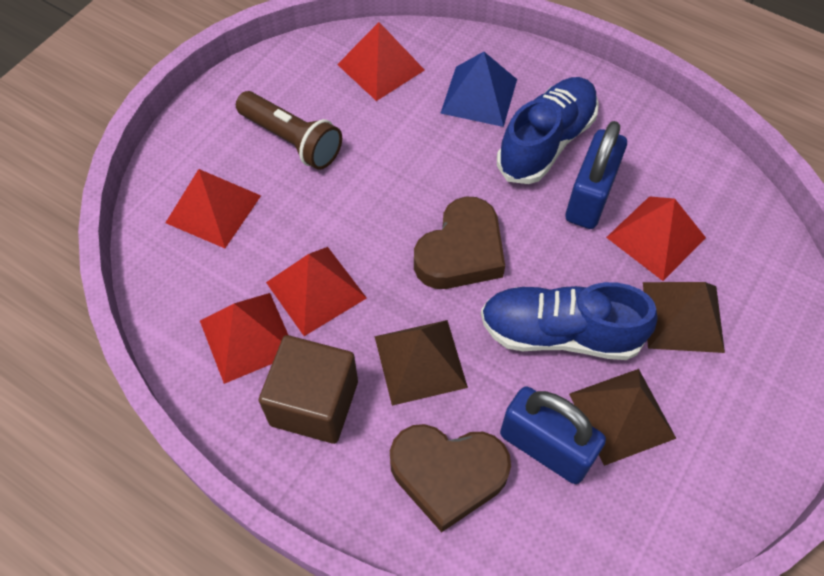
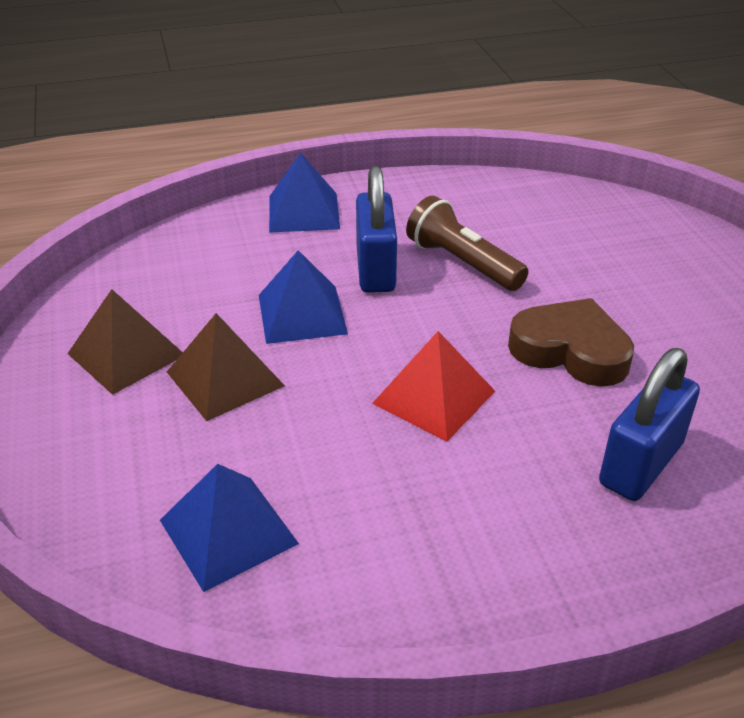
blue pyramid: 1 -> 3
blue shoe: 2 -> 0
brown cube: 1 -> 0
brown heart: 2 -> 1
brown pyramid: 3 -> 2
red pyramid: 5 -> 1

